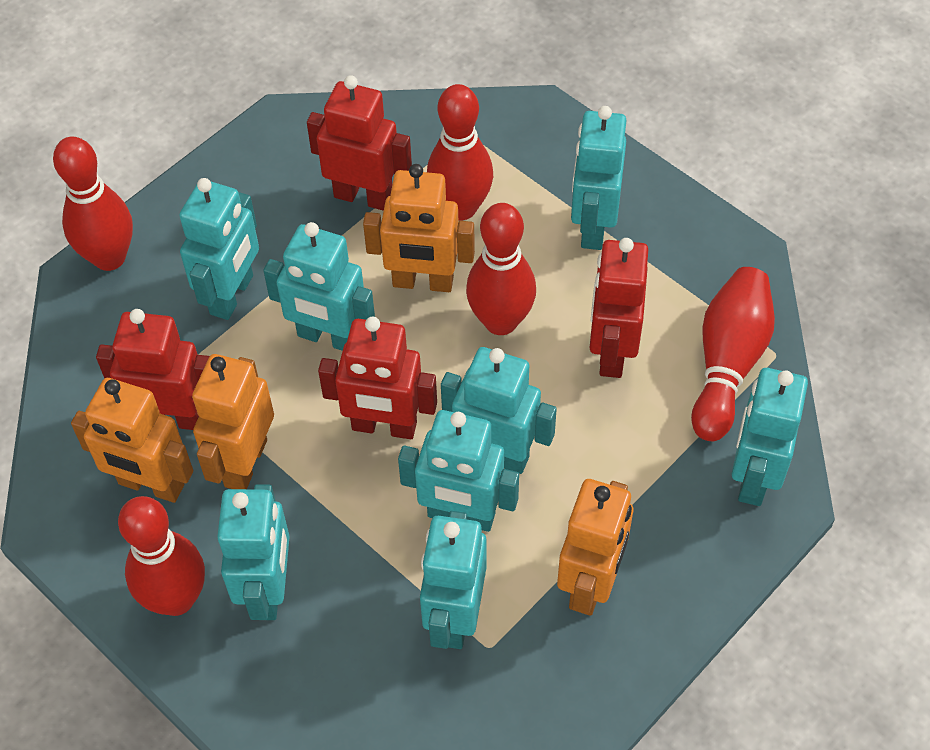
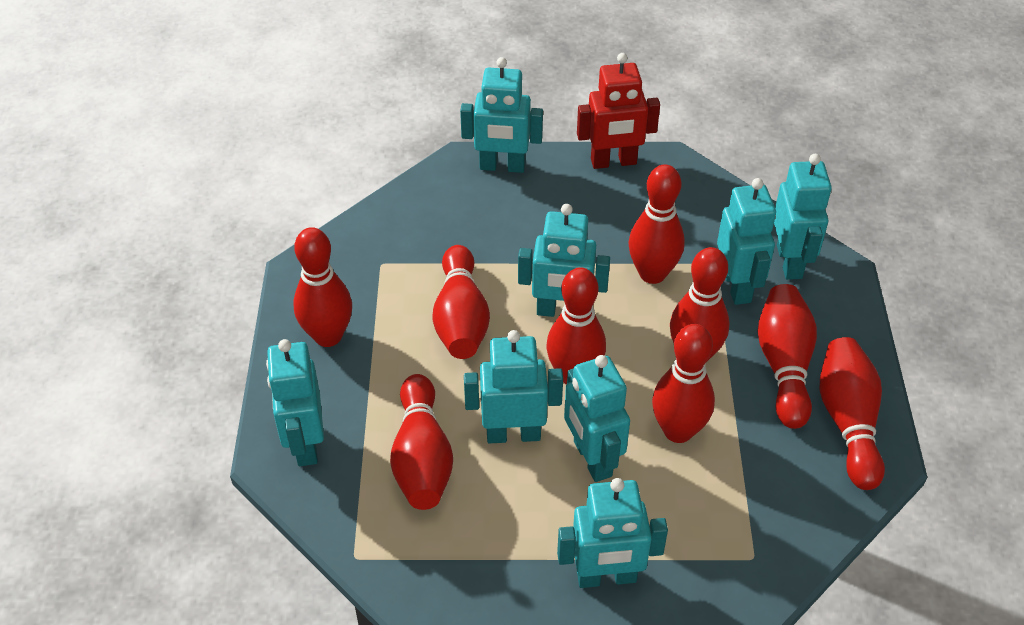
orange robot: 4 -> 0
red bowling pin: 5 -> 9
red robot: 4 -> 1

